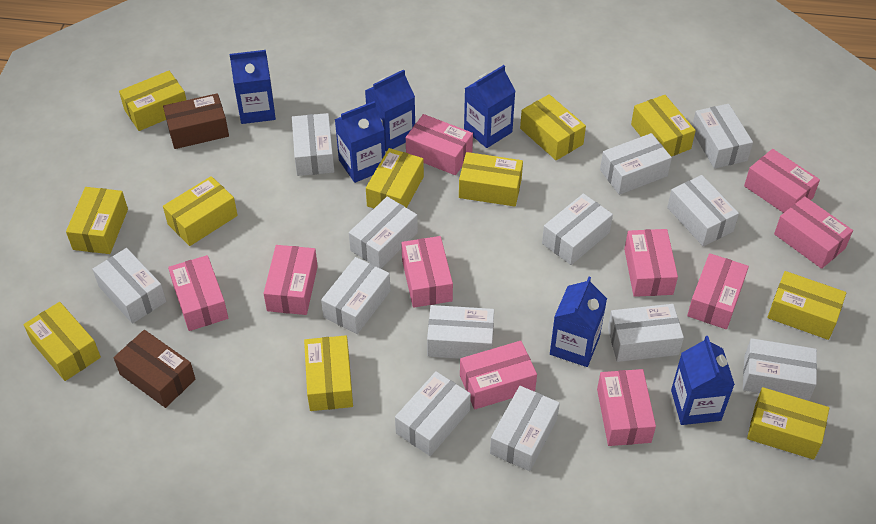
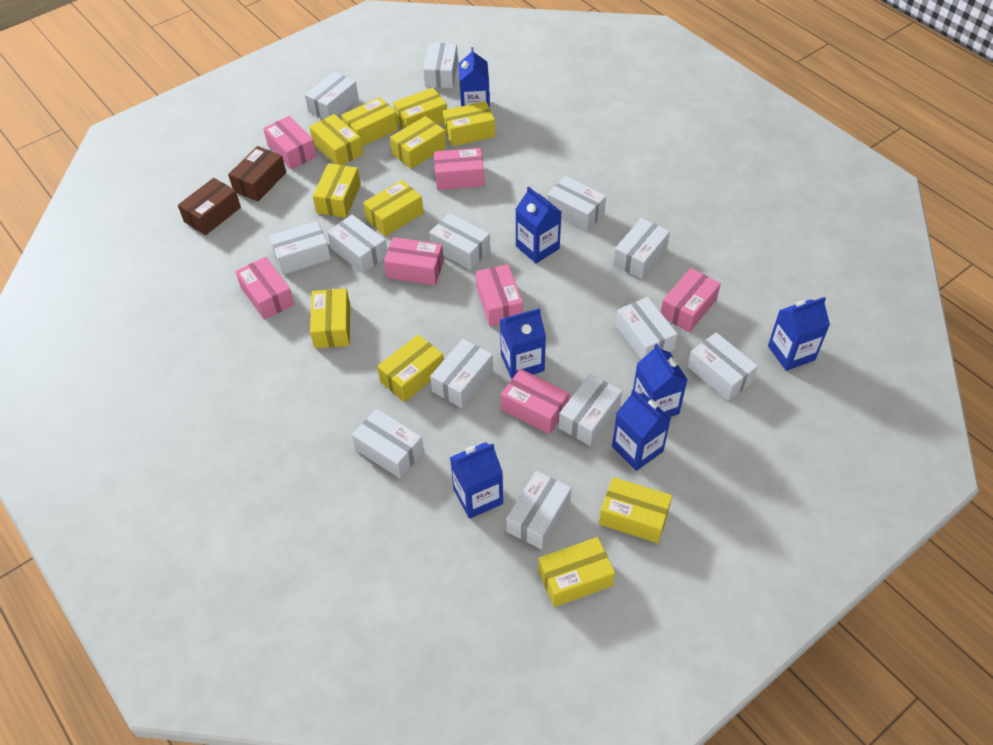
blue carton: 6 -> 7
pink box: 10 -> 7

